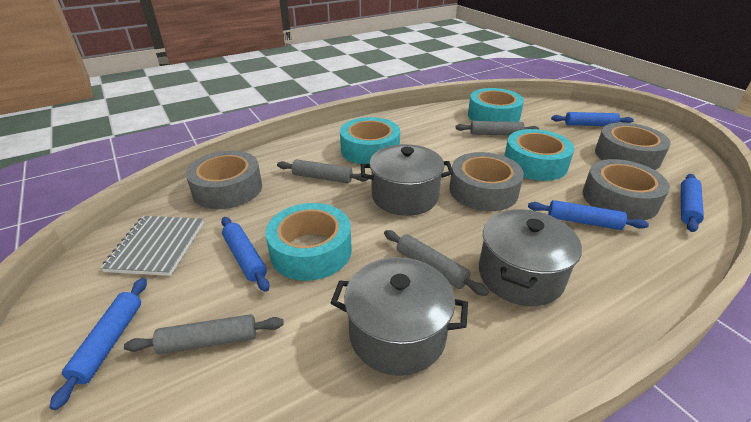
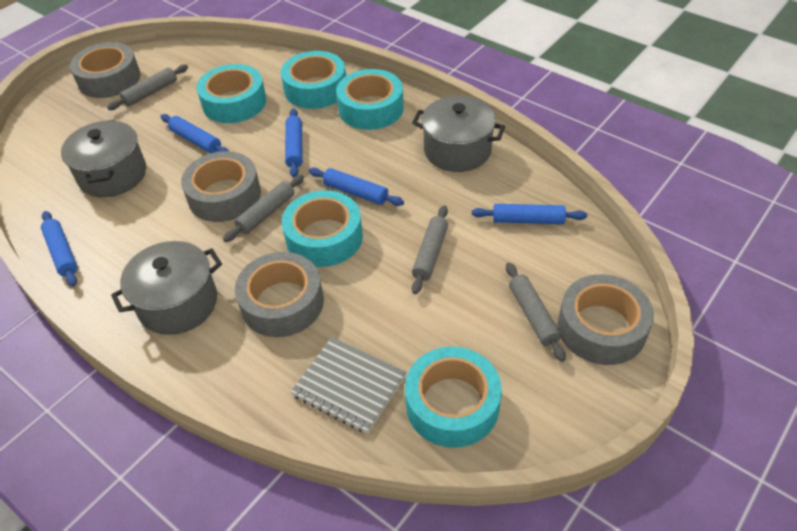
turquoise tape: 4 -> 5

